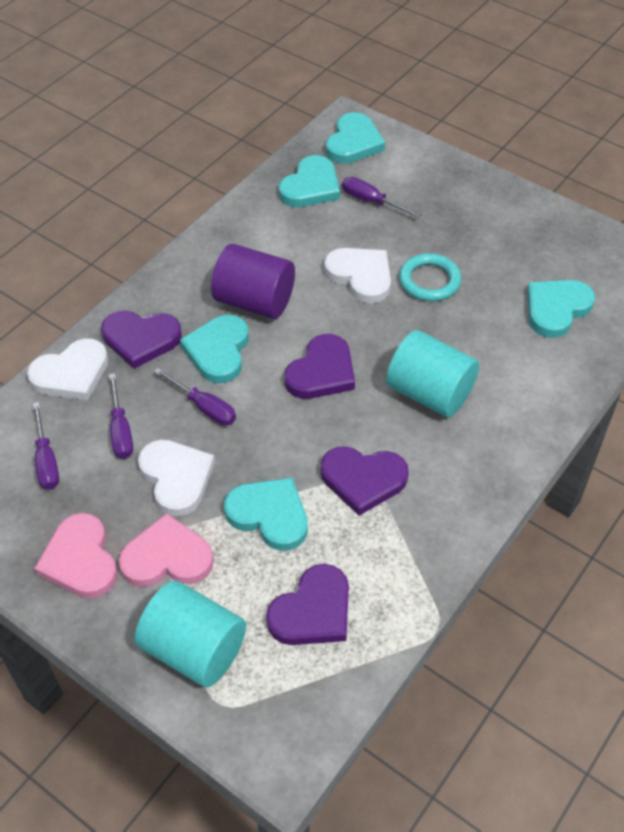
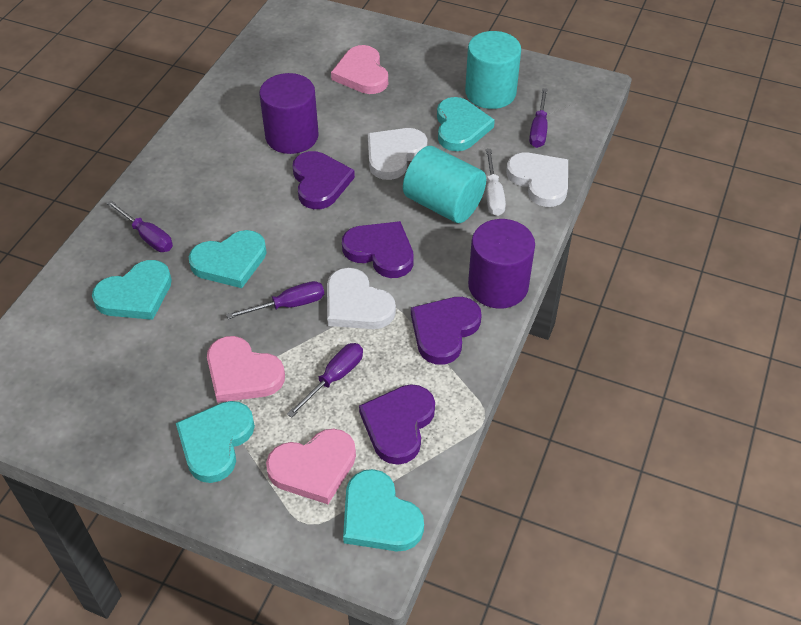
pink heart: 2 -> 3
purple cylinder: 1 -> 2
turquoise ring: 1 -> 0
white screwdriver: 0 -> 1

